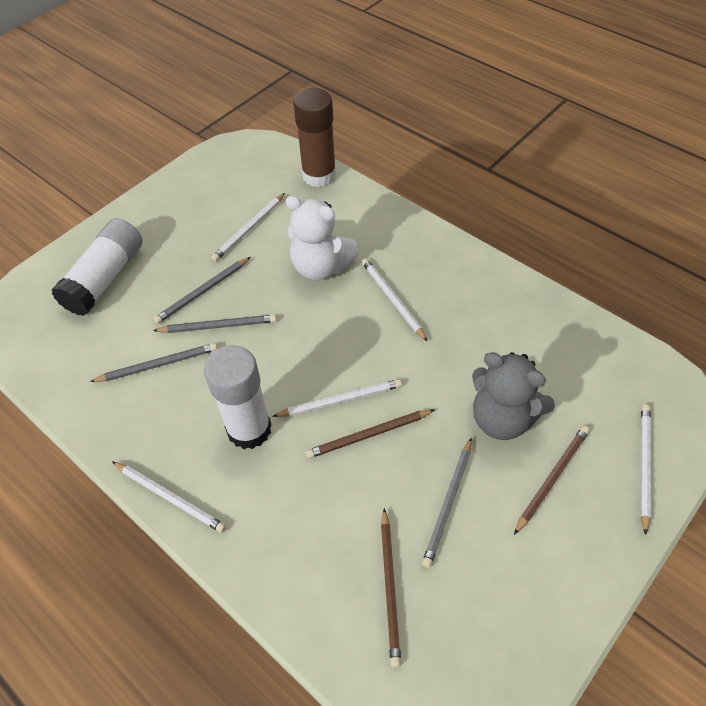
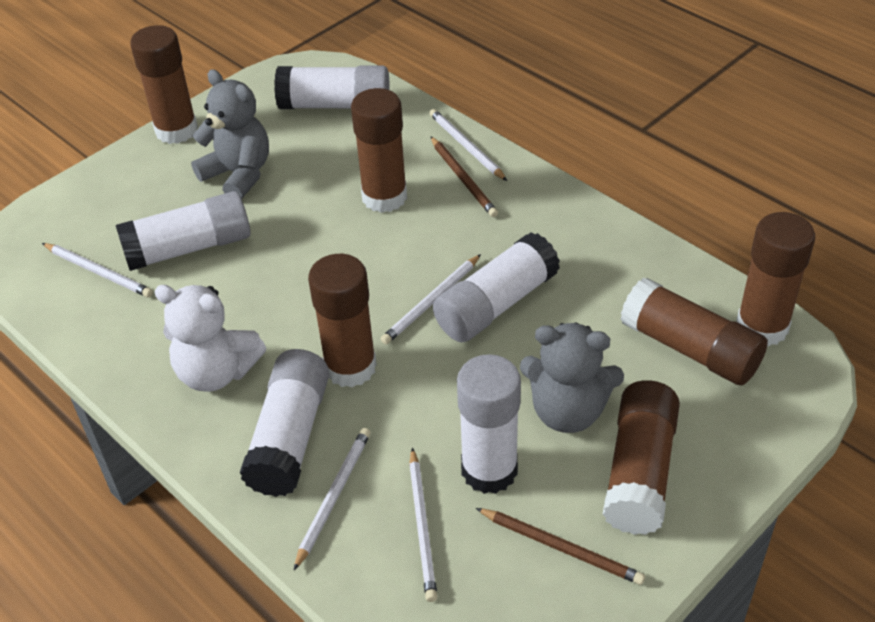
brown glue stick: 1 -> 6
brown pencil: 3 -> 2
grey pencil: 4 -> 0
grey teddy bear: 1 -> 2
white glue stick: 2 -> 5

